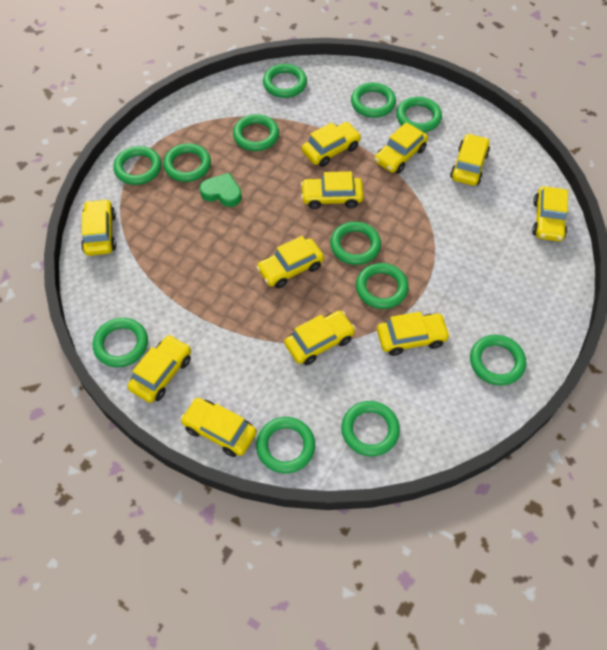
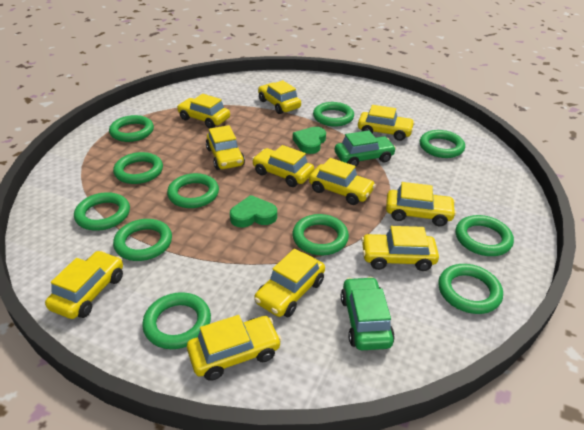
green car: 0 -> 2
green heart: 1 -> 2
green ring: 12 -> 11

